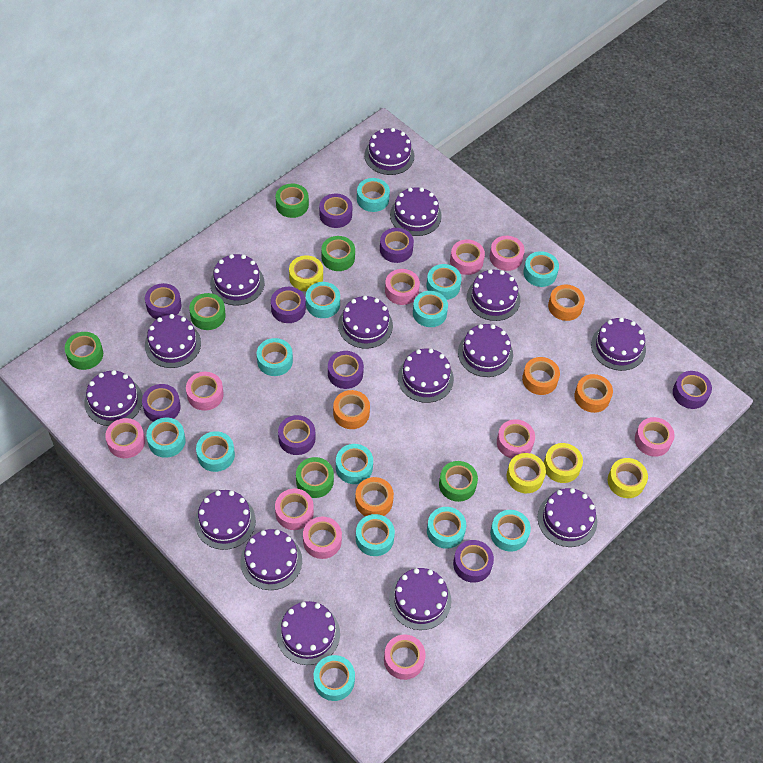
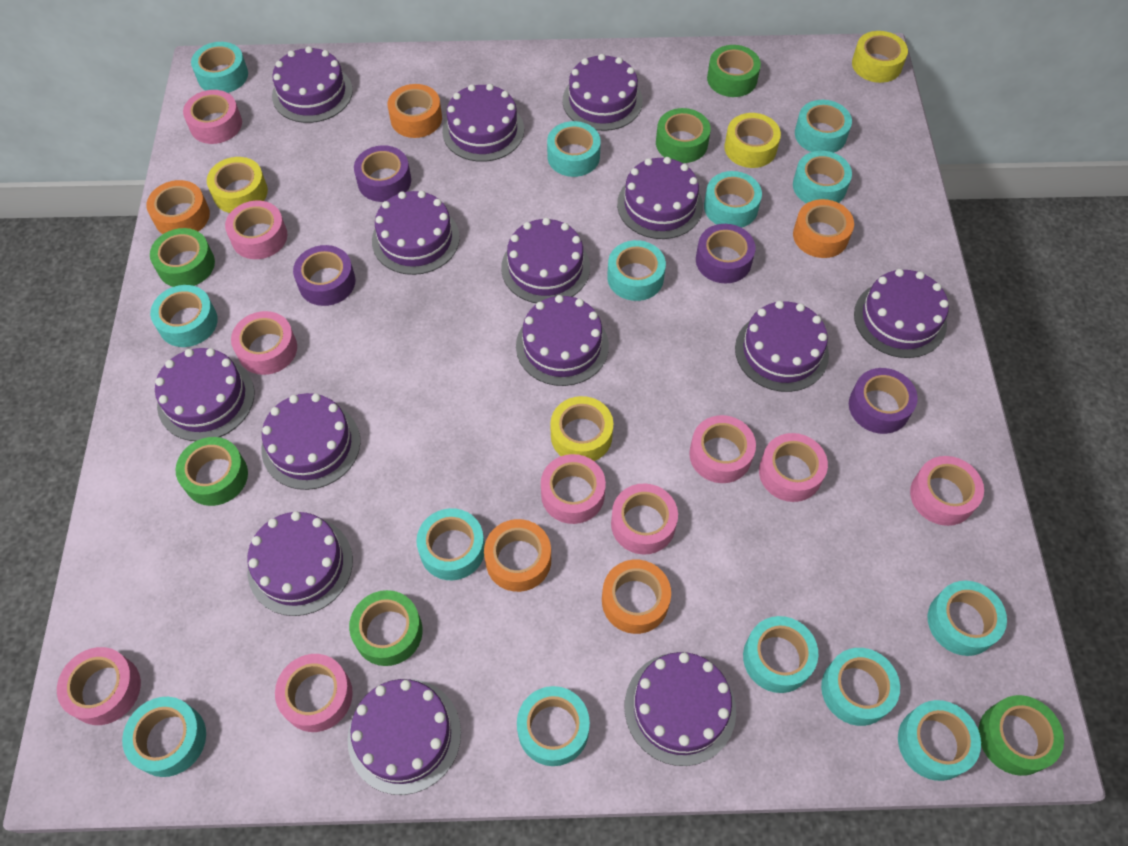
purple cake: 15 -> 14
purple tape: 9 -> 4
turquoise tape: 13 -> 14

